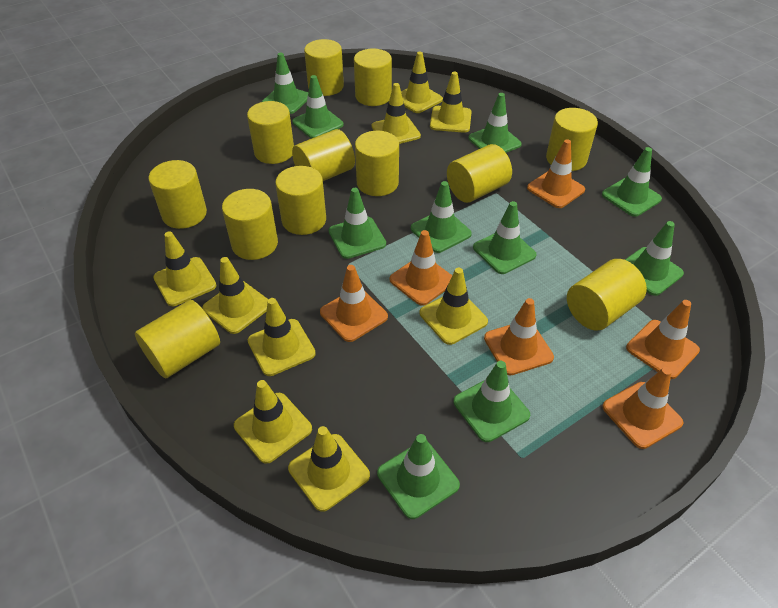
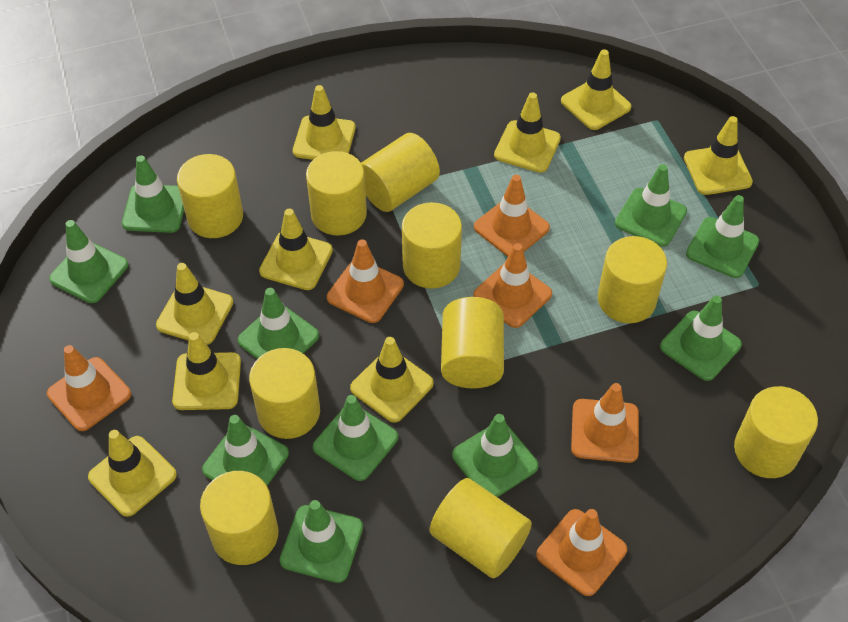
yellow cylinder: 12 -> 10

